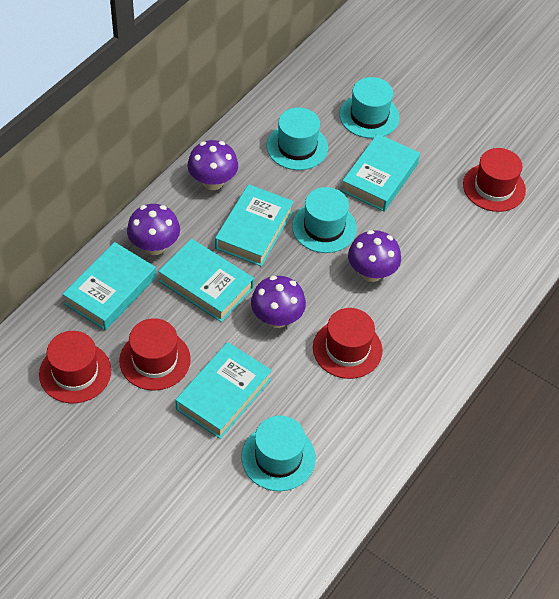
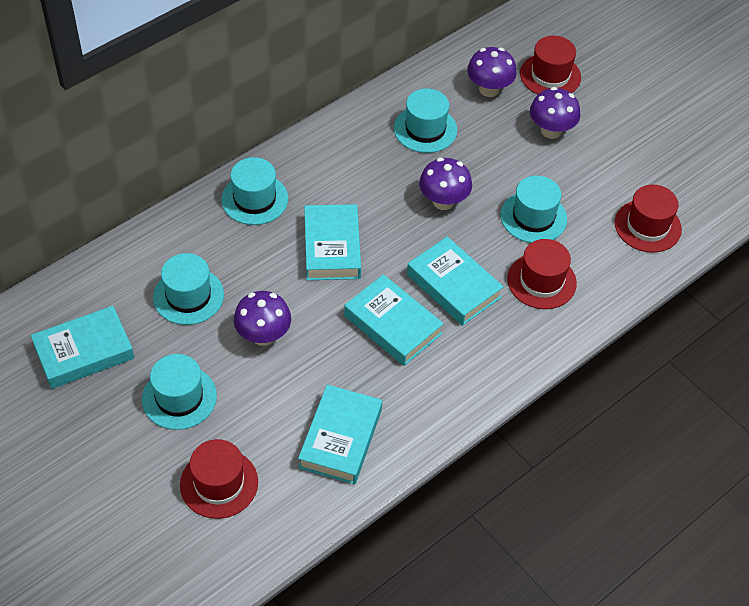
turquoise hat: 4 -> 5

